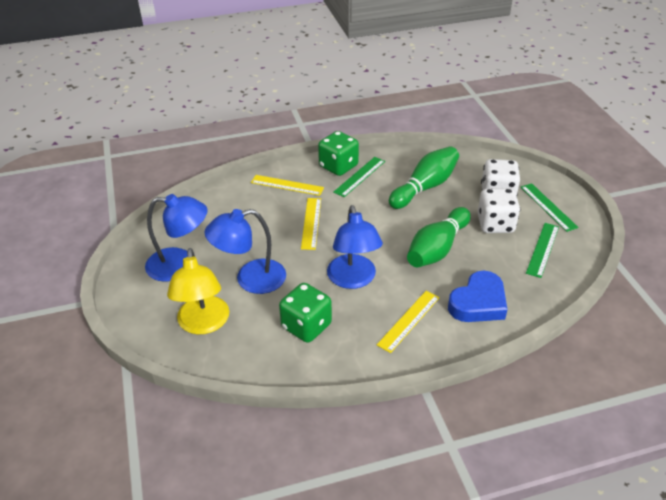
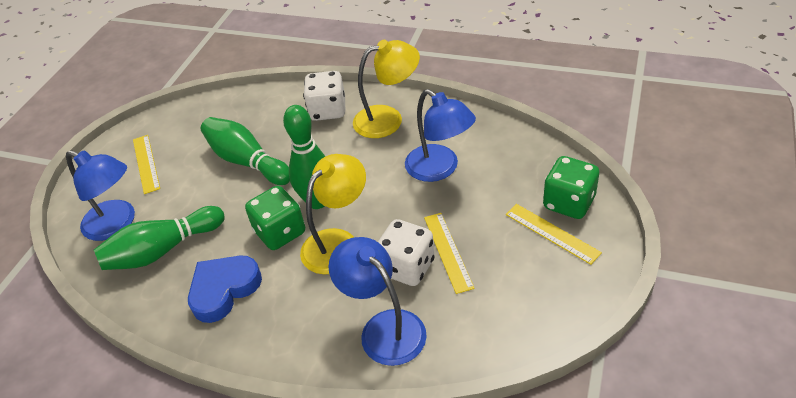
green bowling pin: 2 -> 3
green ruler: 3 -> 0
yellow lamp: 1 -> 2

